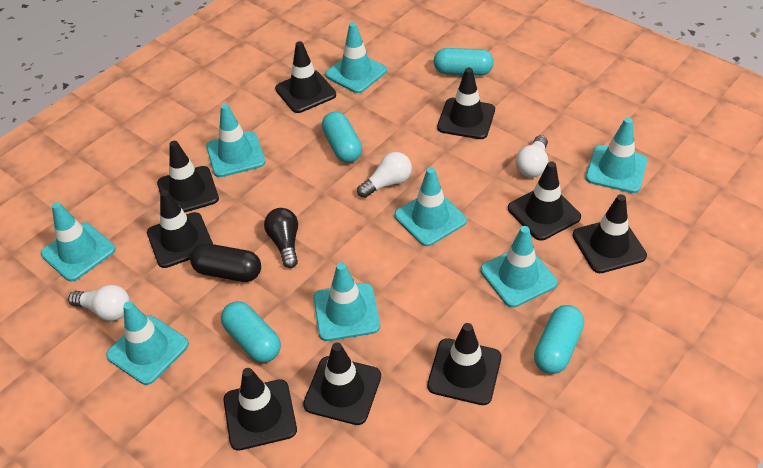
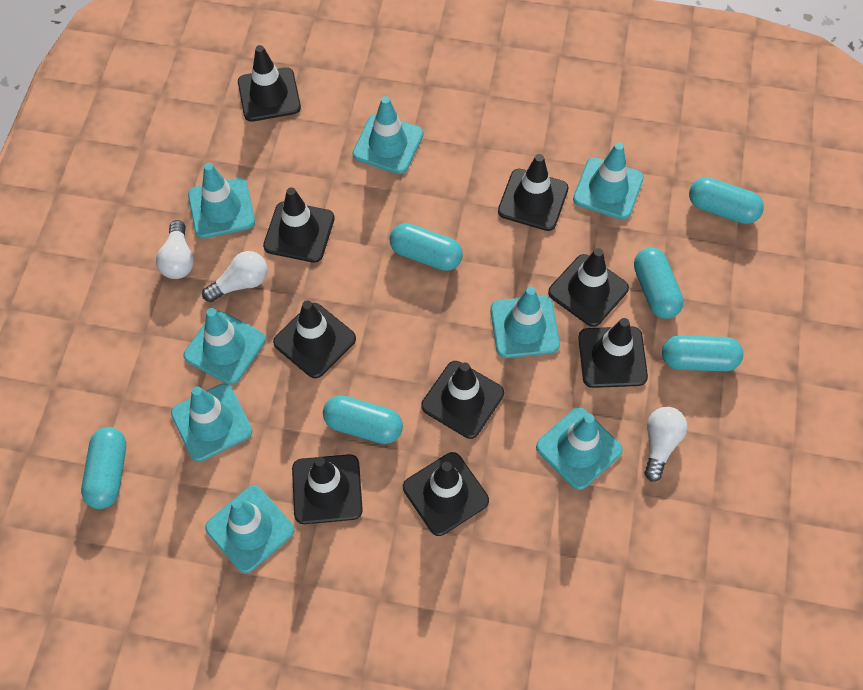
black capsule: 1 -> 0
black light bulb: 1 -> 0
turquoise capsule: 4 -> 6

